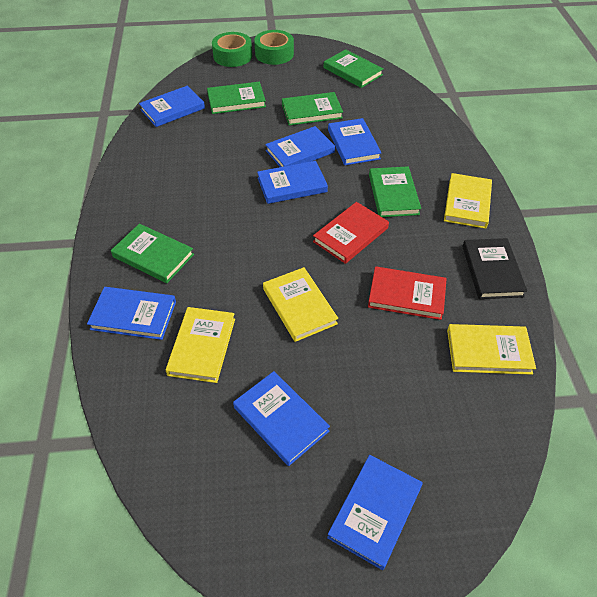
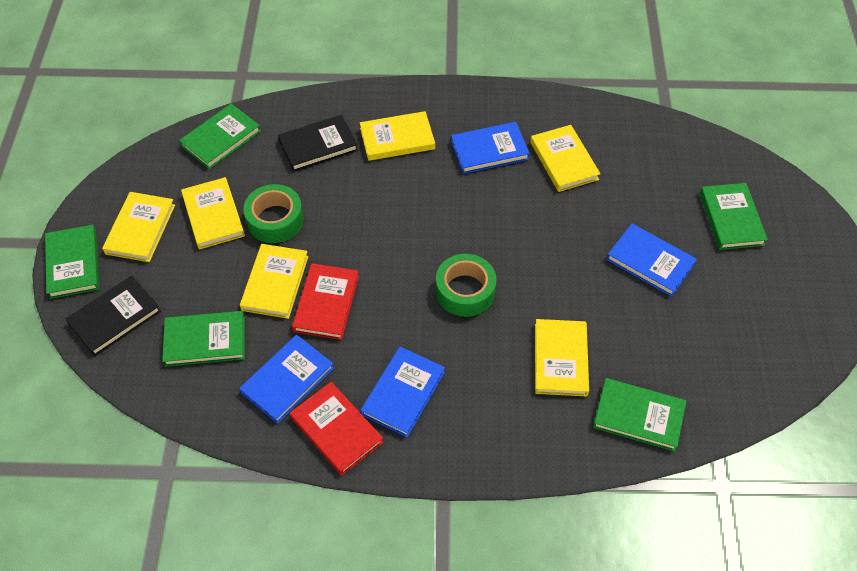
black book: 1 -> 2
blue book: 7 -> 4
yellow book: 4 -> 6

